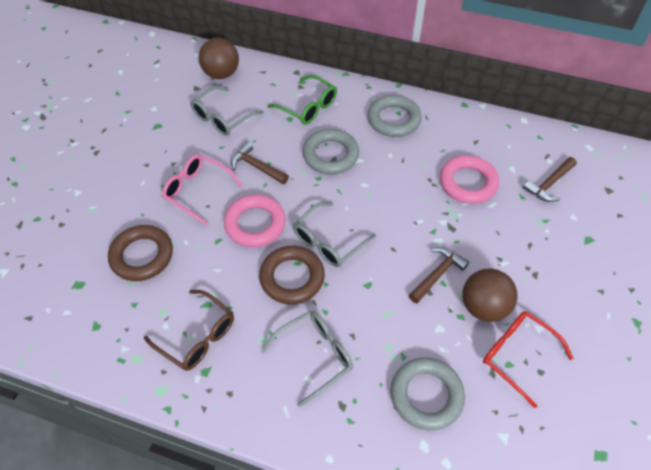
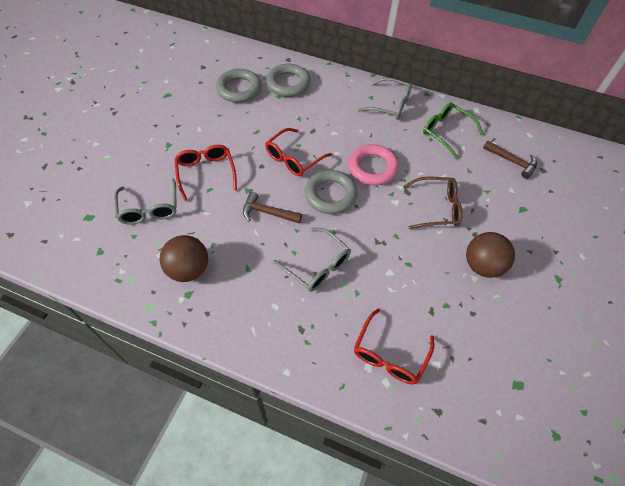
brown hammer: 3 -> 2
brown ring: 2 -> 0
pink glasses: 1 -> 0
pink ring: 2 -> 1
red glasses: 1 -> 3

